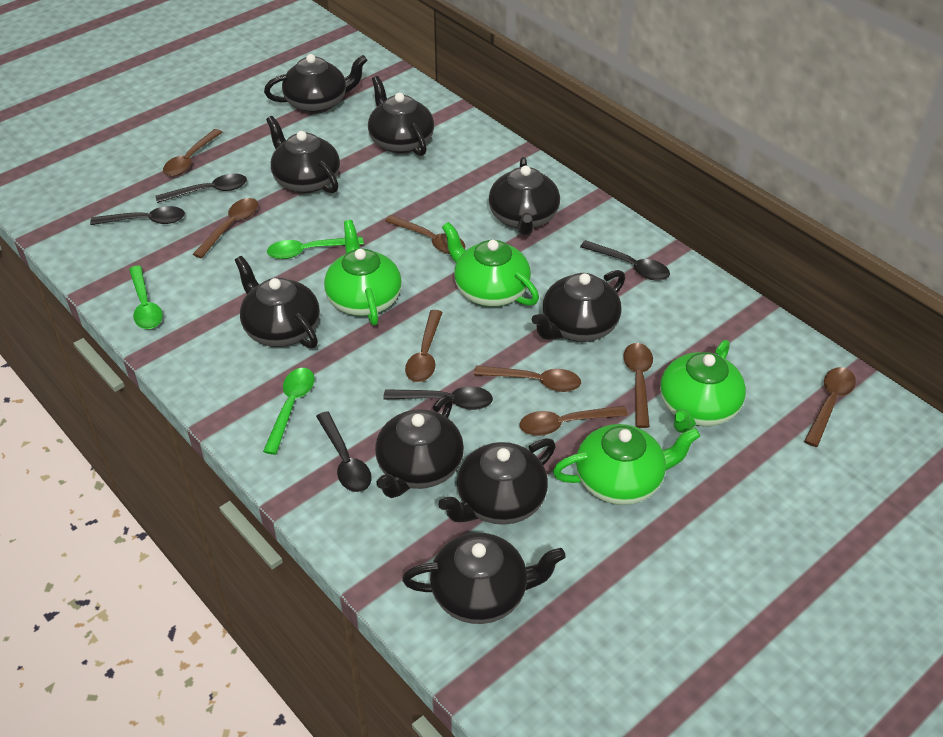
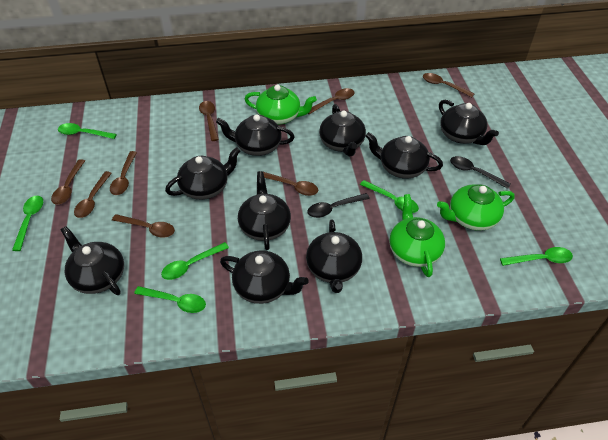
black spoon: 5 -> 2
green spoon: 3 -> 6
green teapot: 4 -> 3

